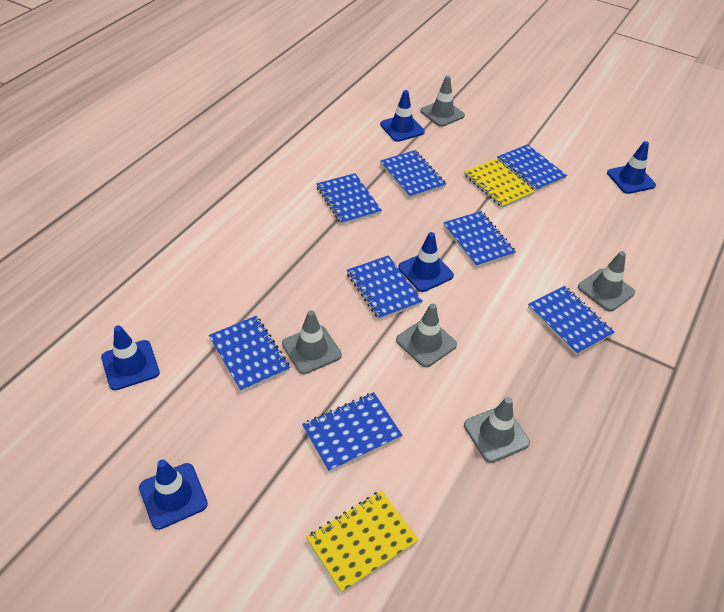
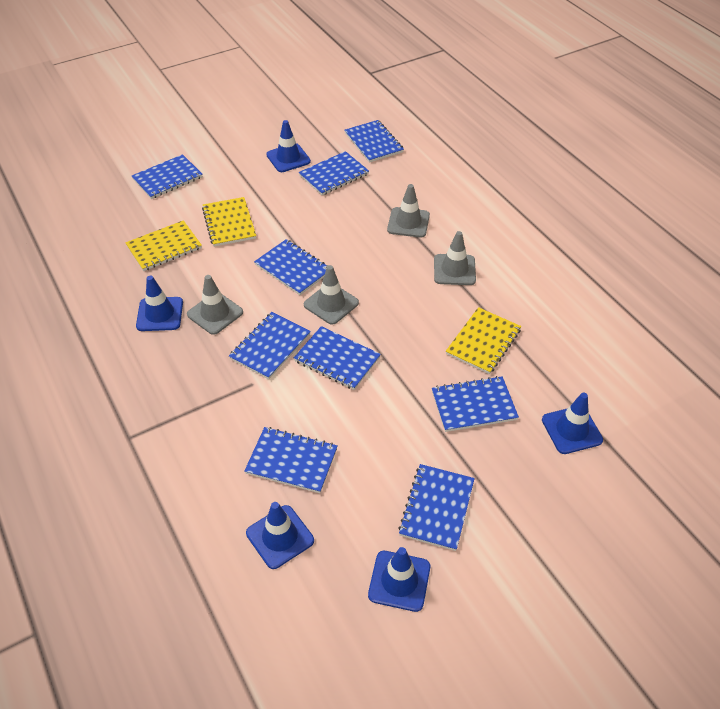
blue notebook: 8 -> 9
grey traffic cone: 5 -> 4
yellow notebook: 2 -> 3

